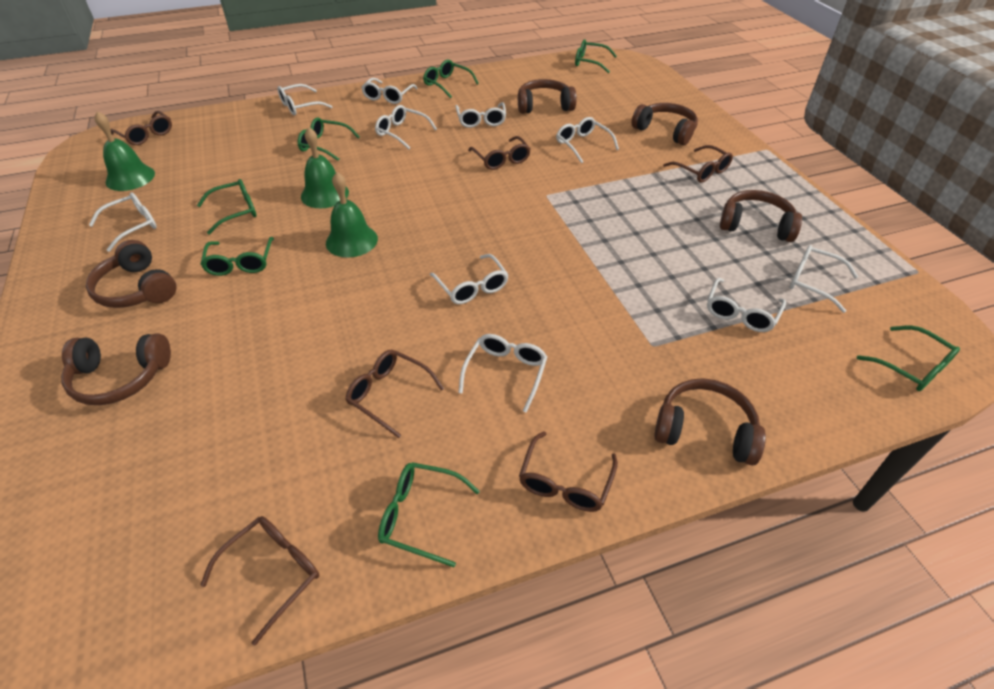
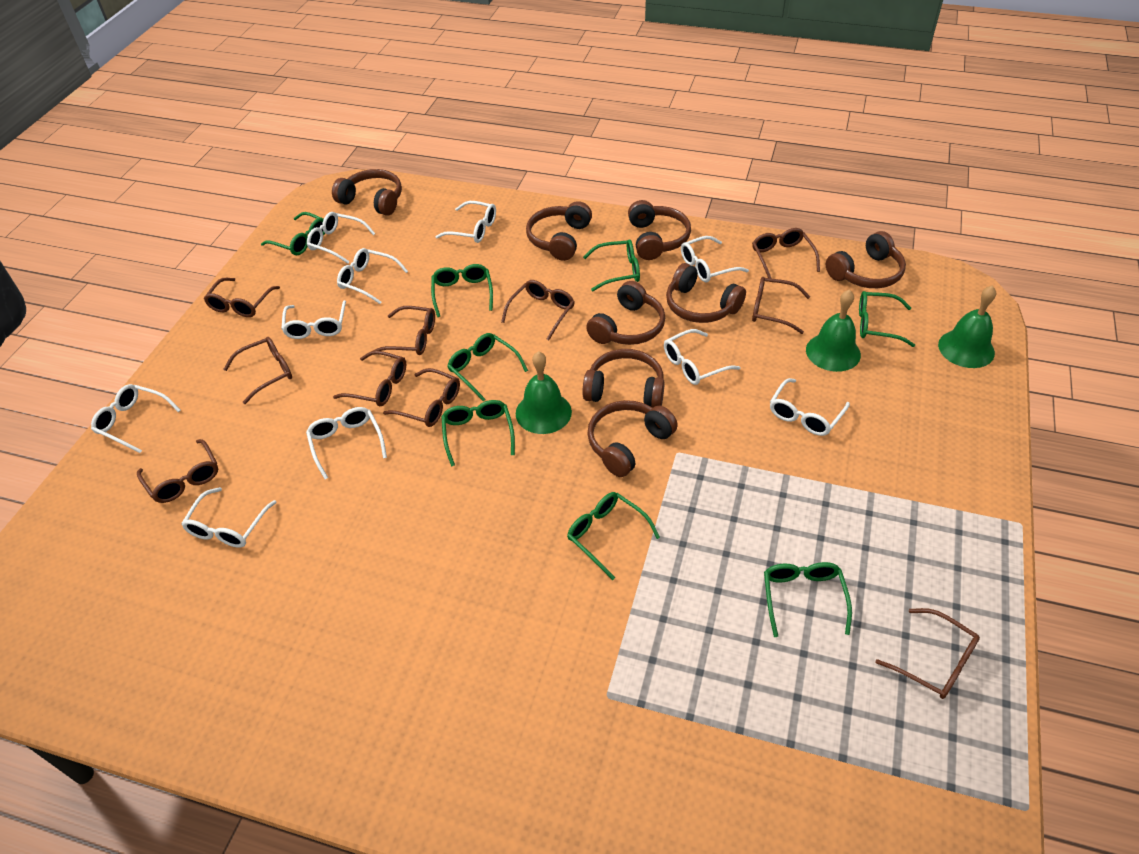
brown glasses: 6 -> 10
brown headphones: 6 -> 8
green glasses: 7 -> 8

